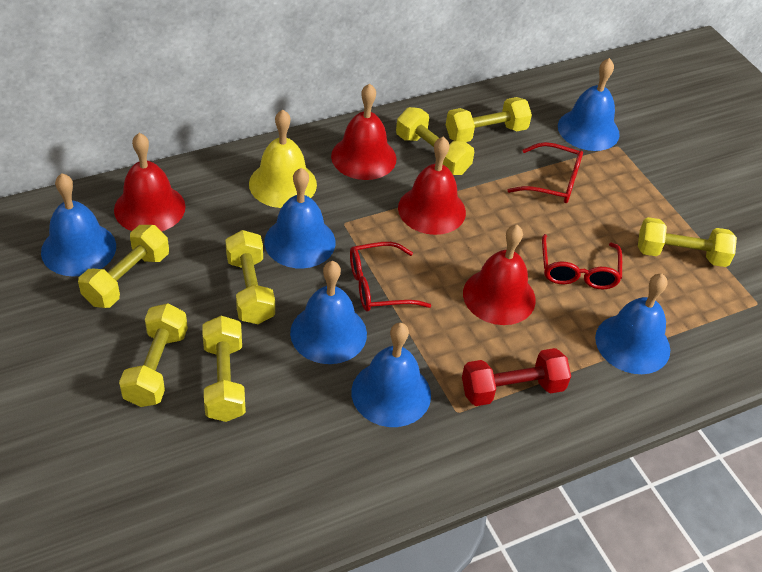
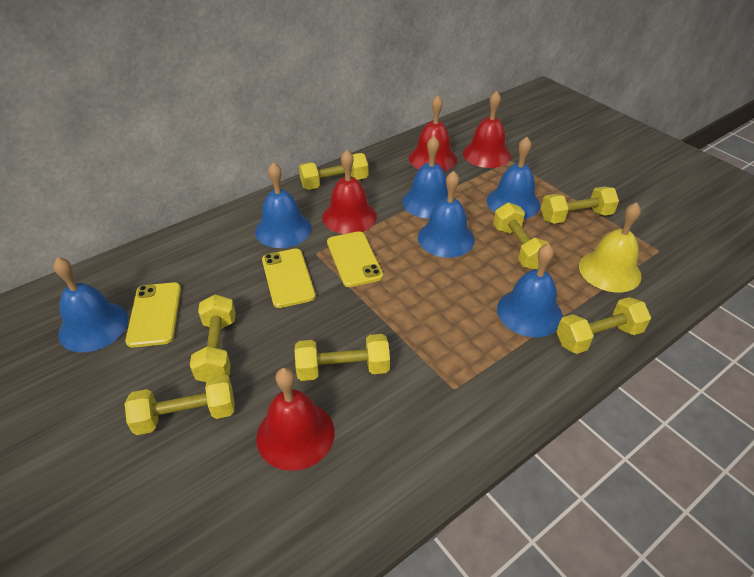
red dumbbell: 1 -> 0
red glasses: 3 -> 0
yellow phone: 0 -> 3

